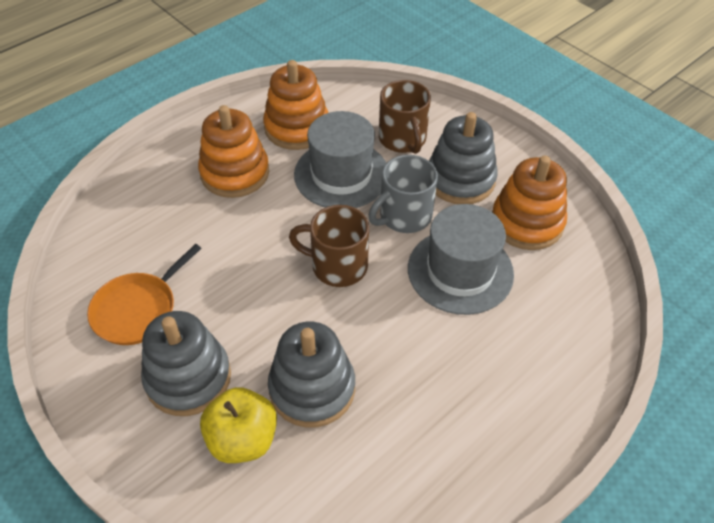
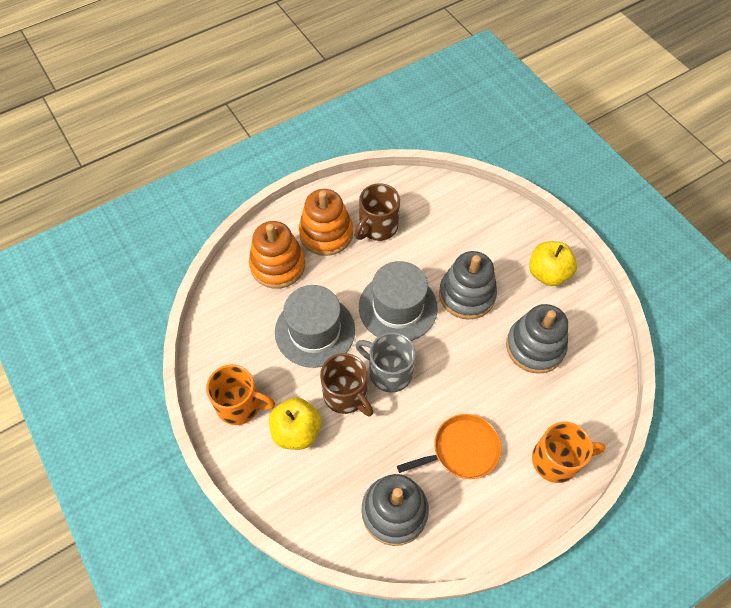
orange mug: 0 -> 2
orange stacking toy: 3 -> 2
yellow apple: 1 -> 2

